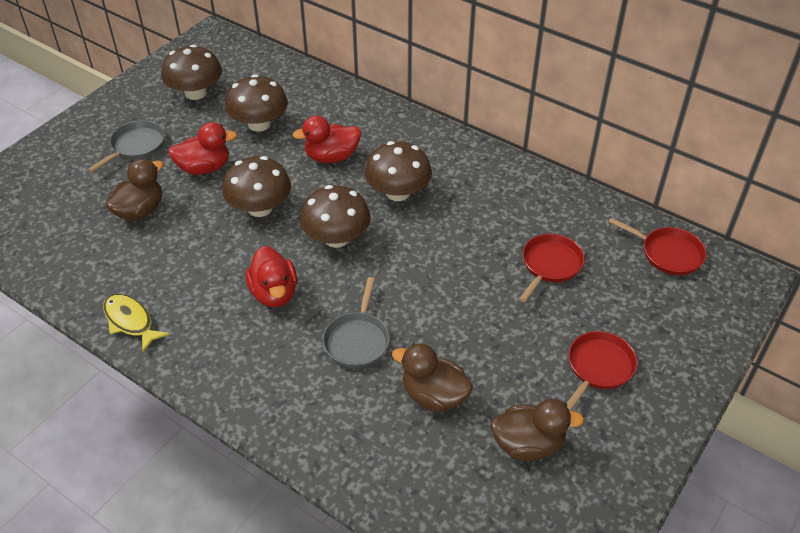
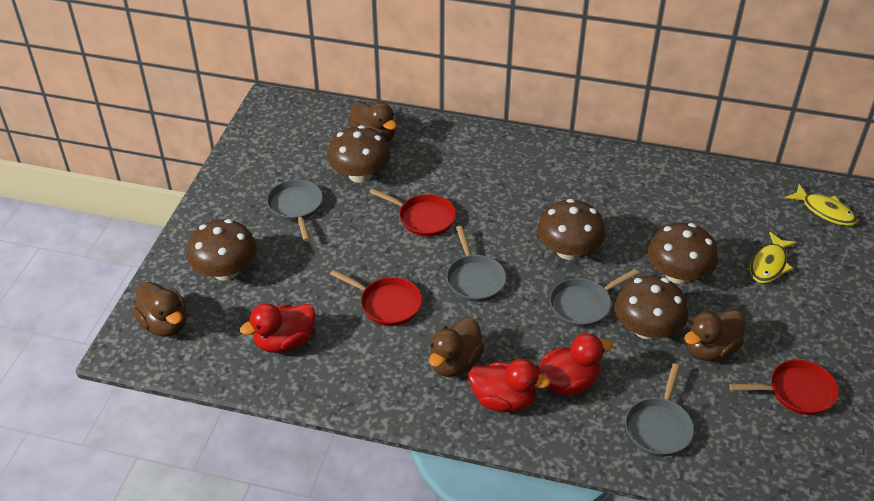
brown duck: 3 -> 4
grey pan: 2 -> 4
yellow fish: 1 -> 2

